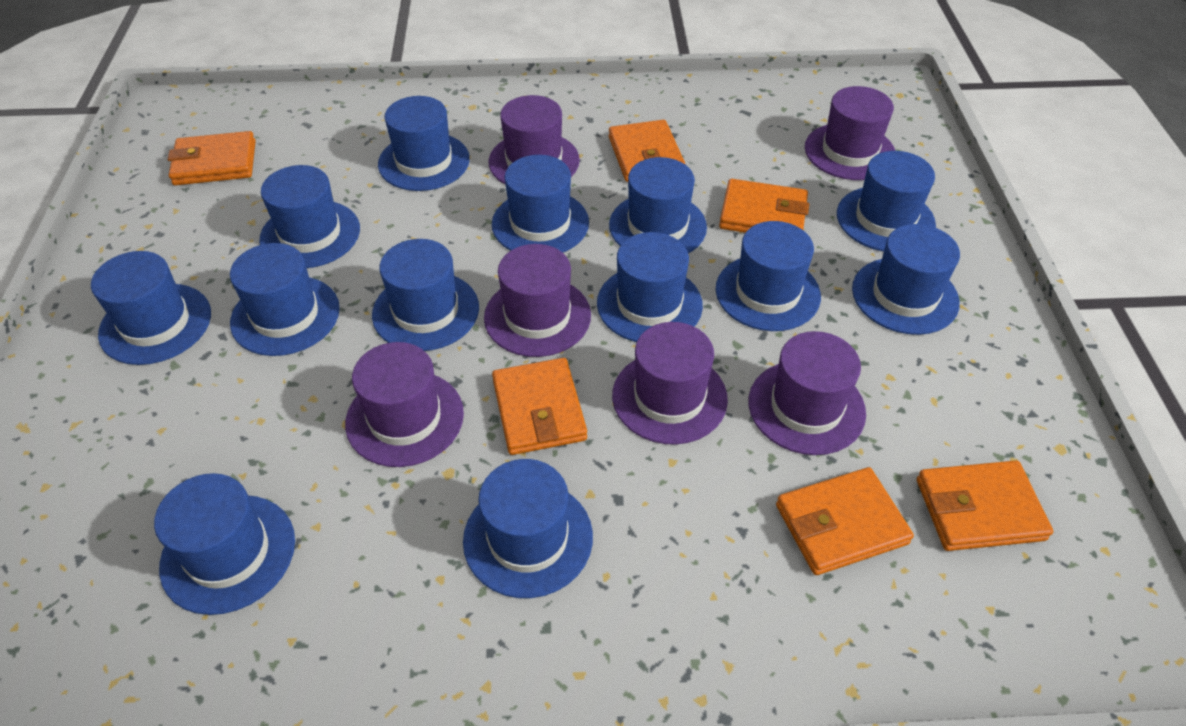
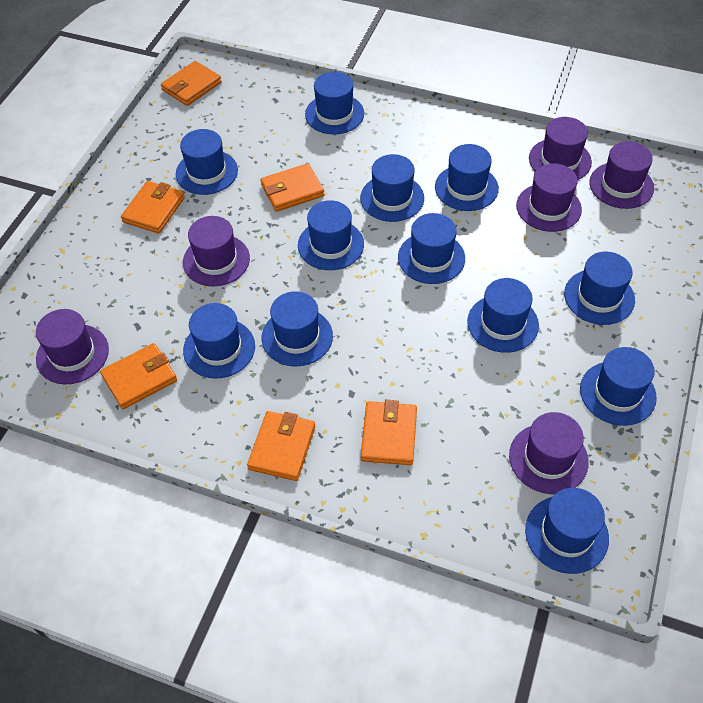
blue hat: 13 -> 12

